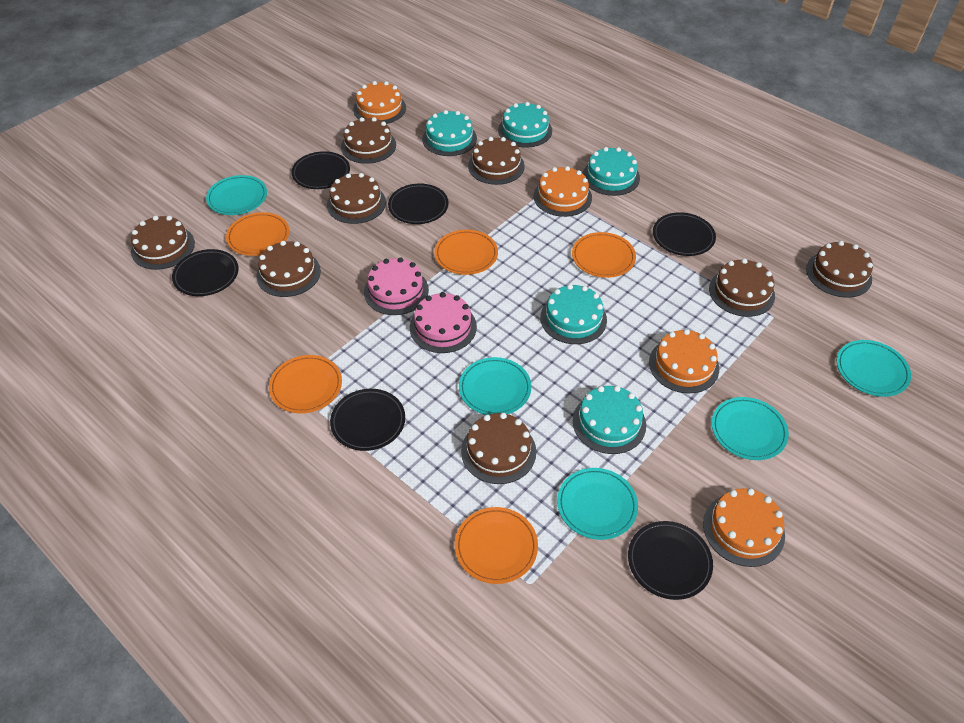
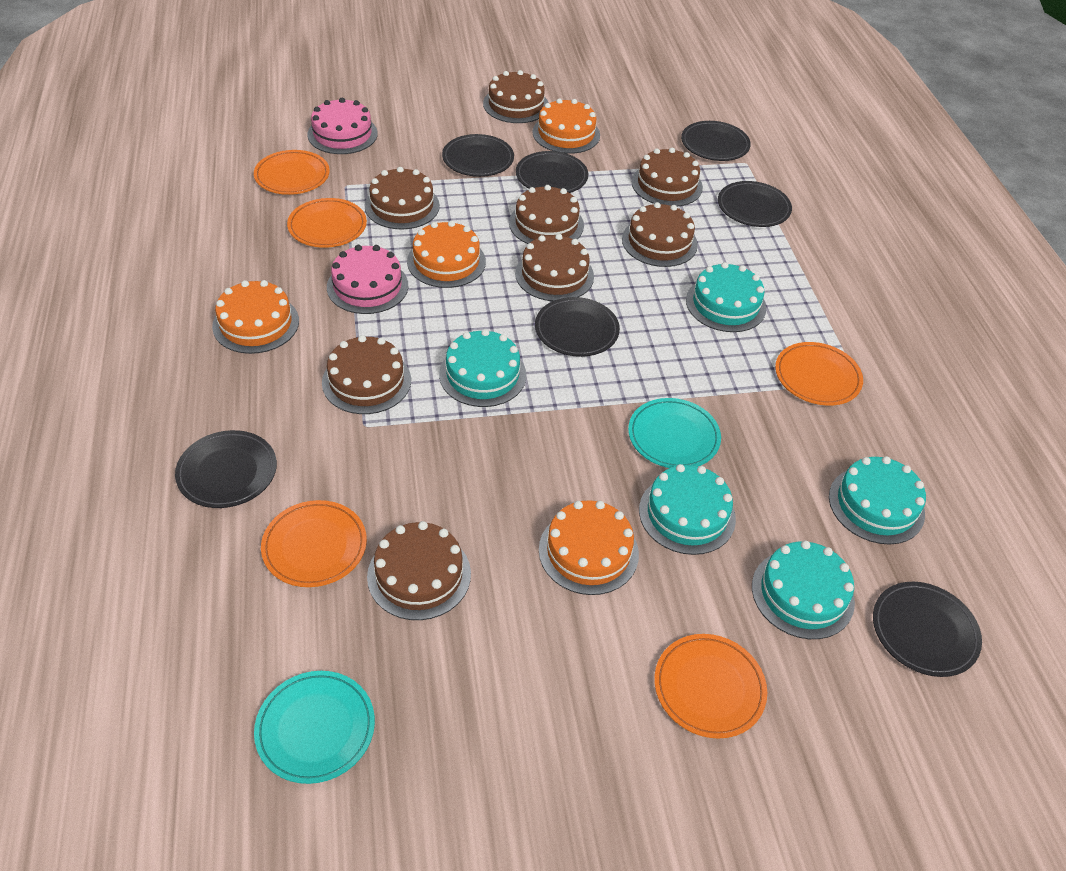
black plate: 6 -> 7
turquoise plate: 5 -> 2

